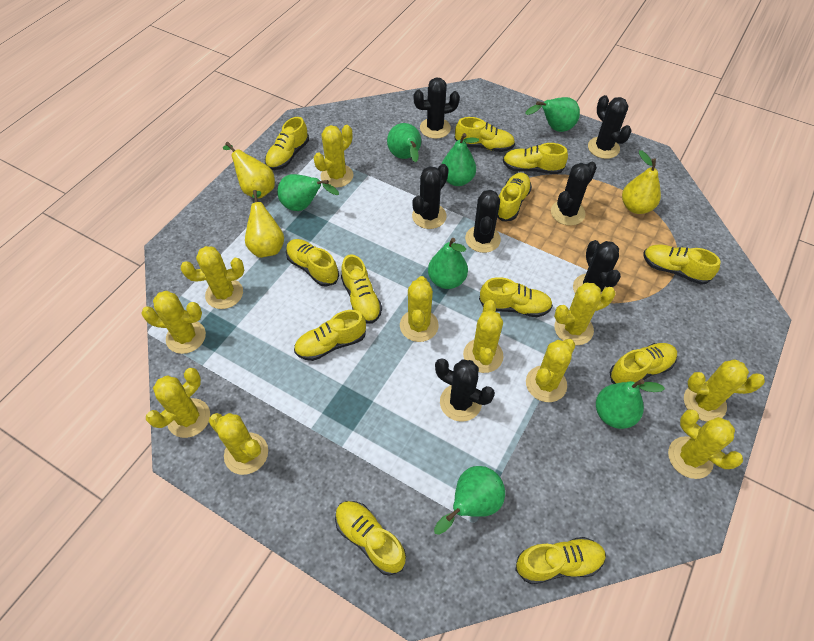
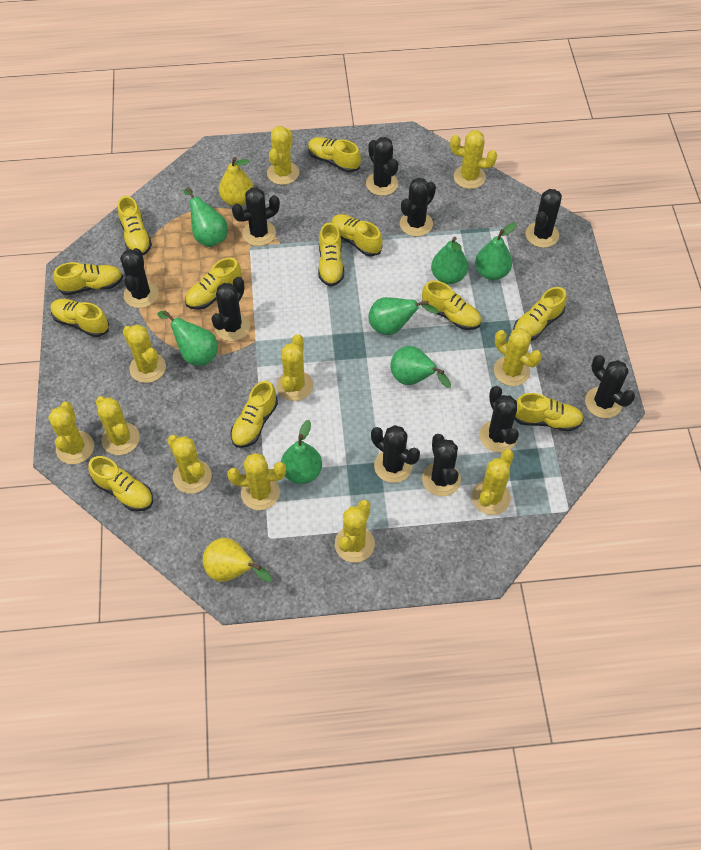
black cactus: 7 -> 10
yellow pear: 3 -> 2

